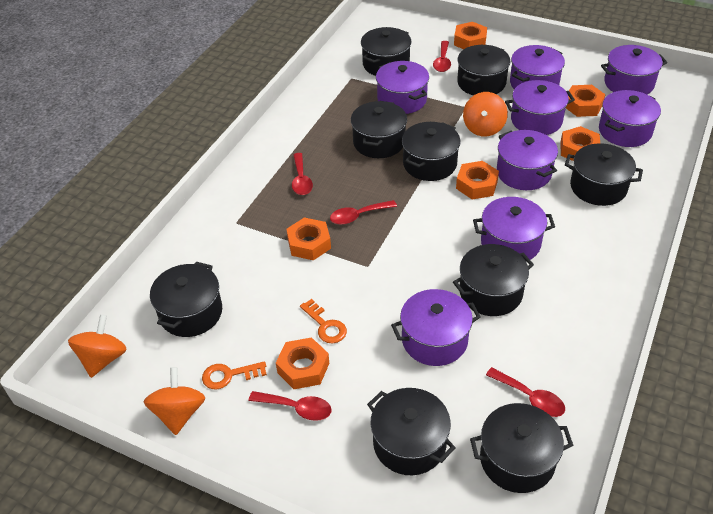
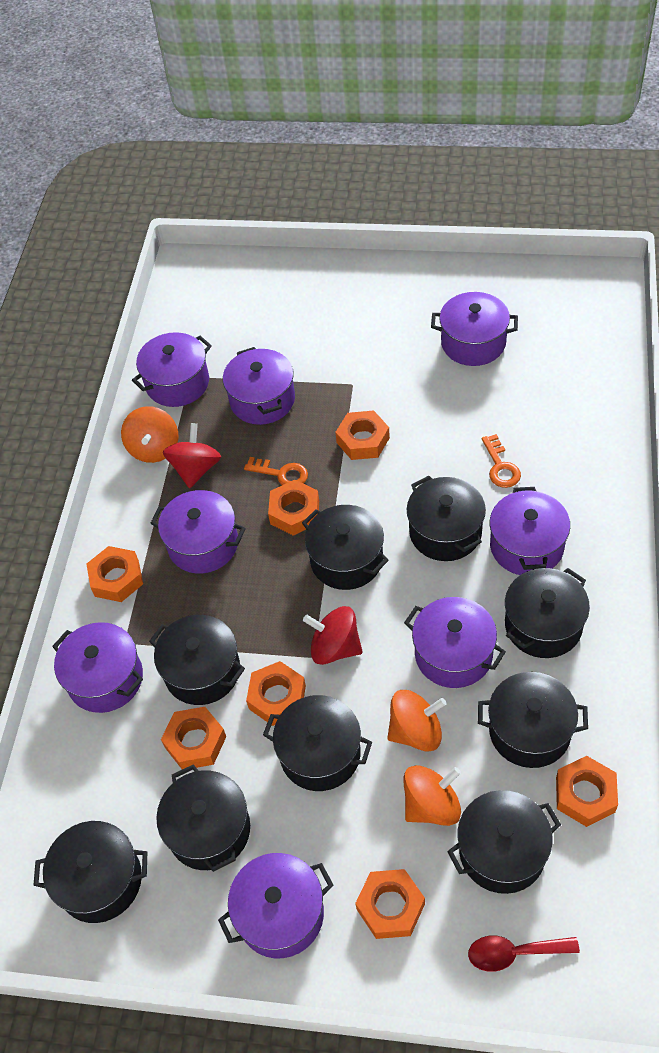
orange nut: 6 -> 7
red spinning top: 0 -> 2
red spoon: 5 -> 1

